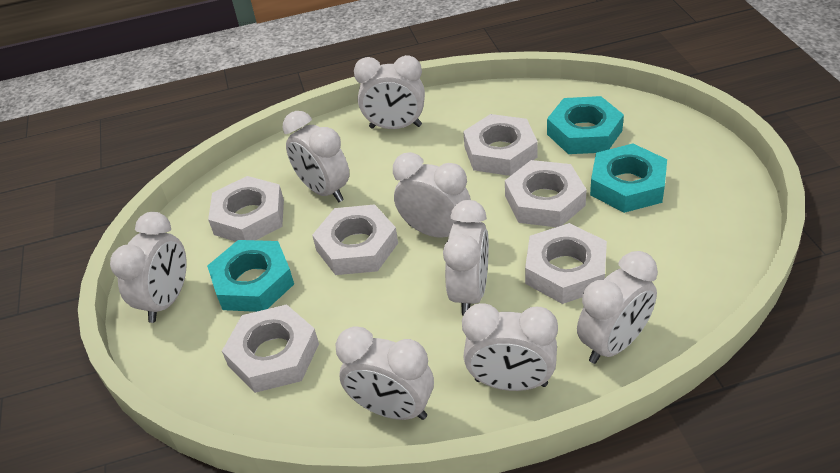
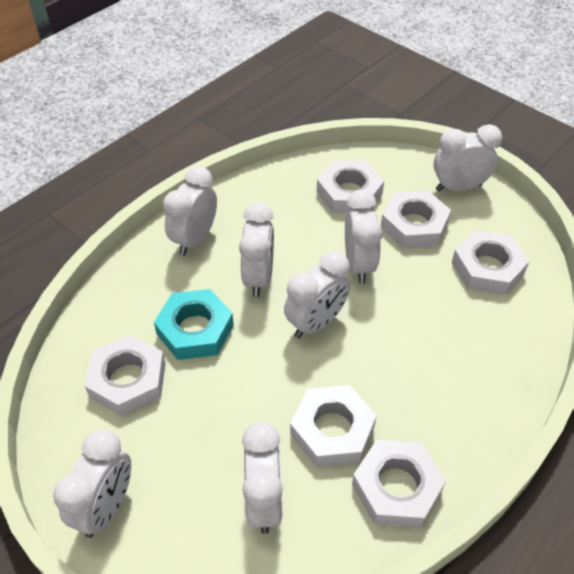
turquoise nut: 3 -> 1
white clock: 8 -> 7

